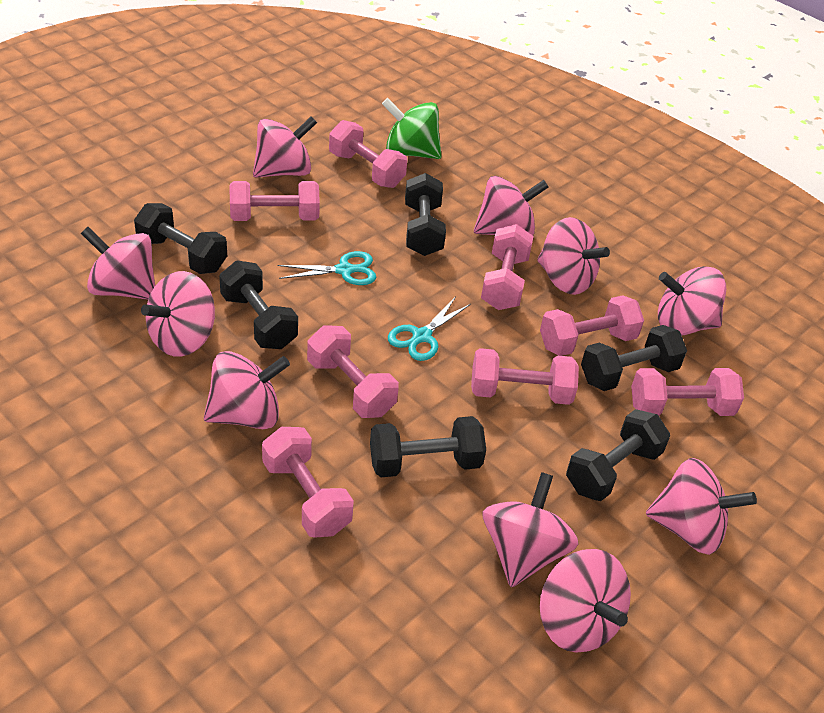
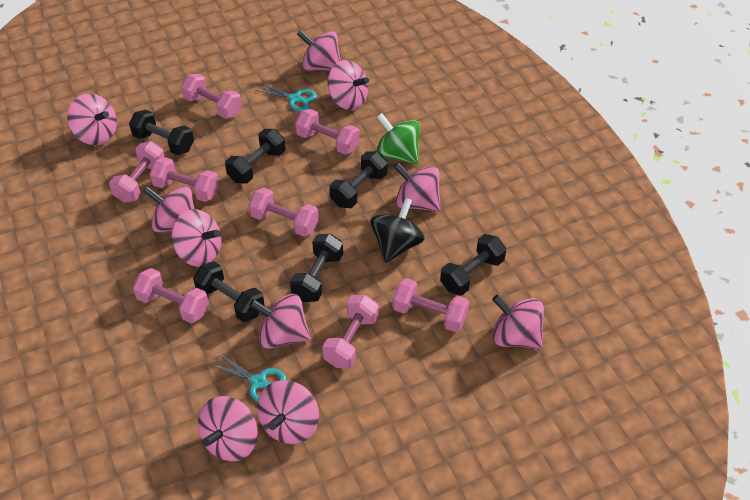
black spinning top: 0 -> 1

